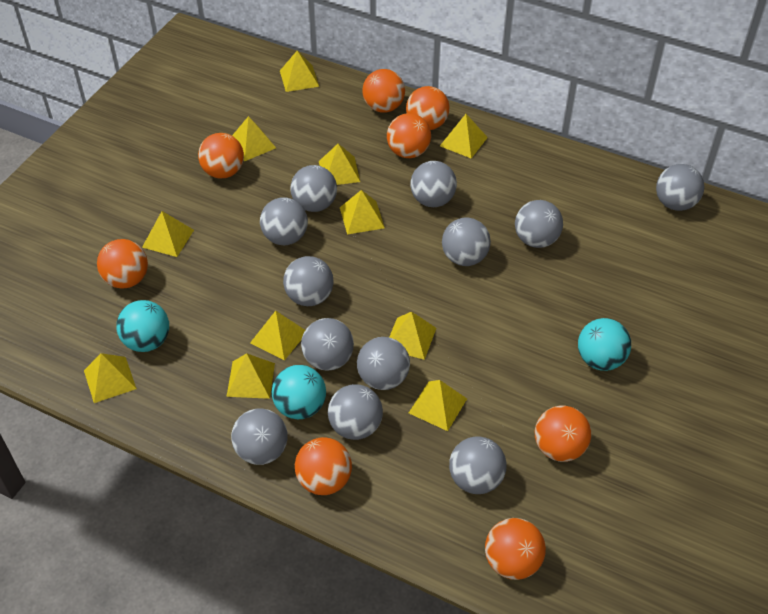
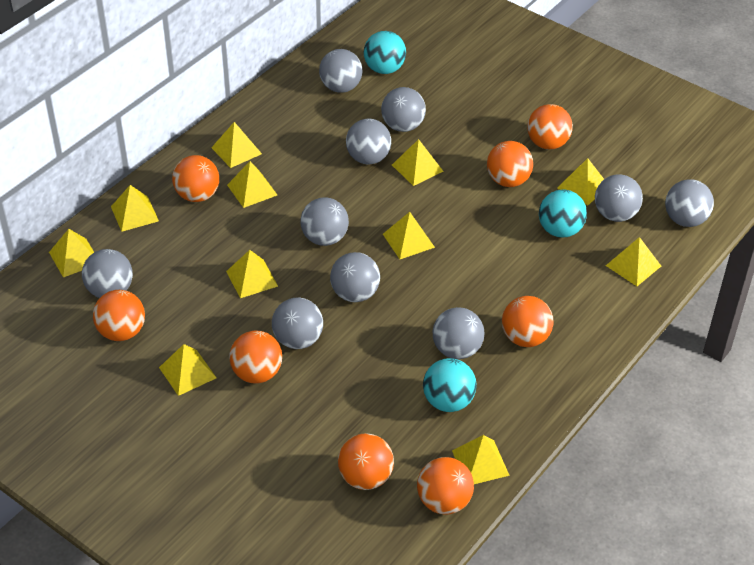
grey ball: 12 -> 10

